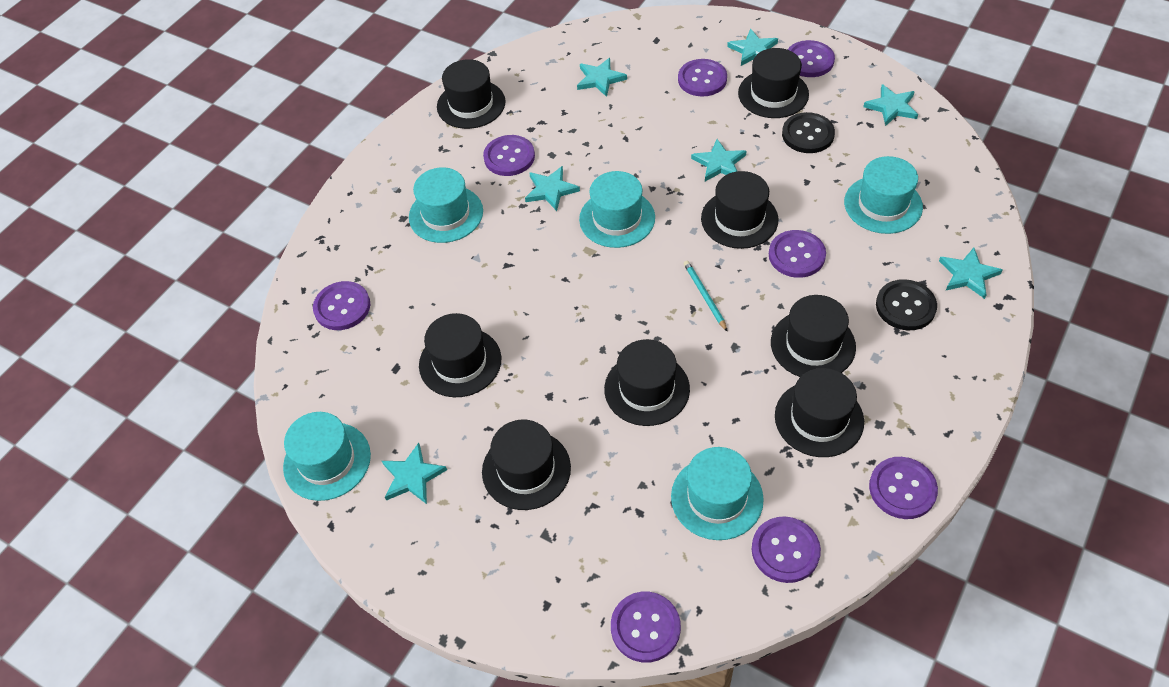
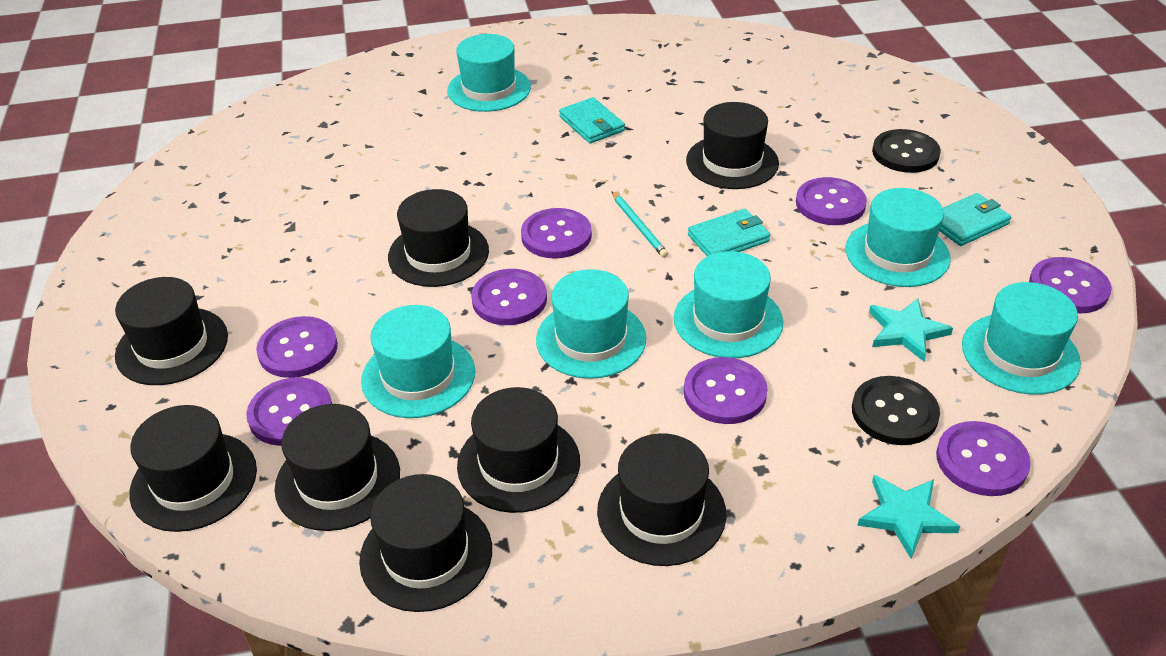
turquoise hat: 5 -> 6
turquoise star: 7 -> 2
turquoise wallet: 0 -> 3

